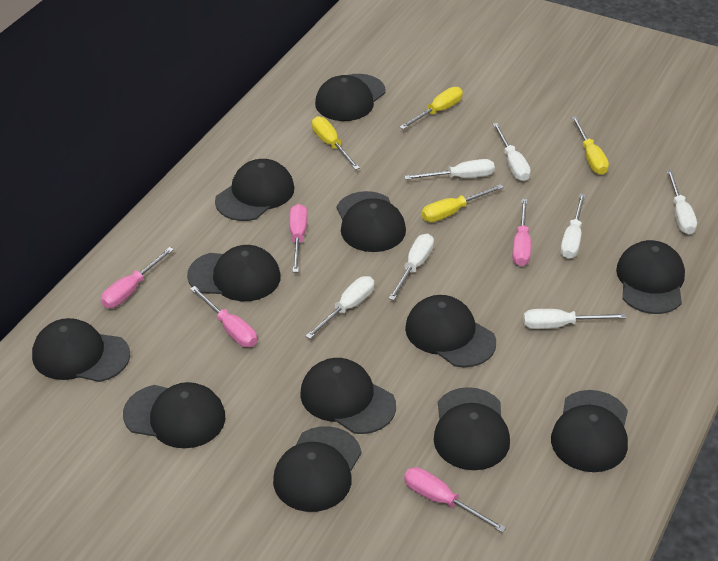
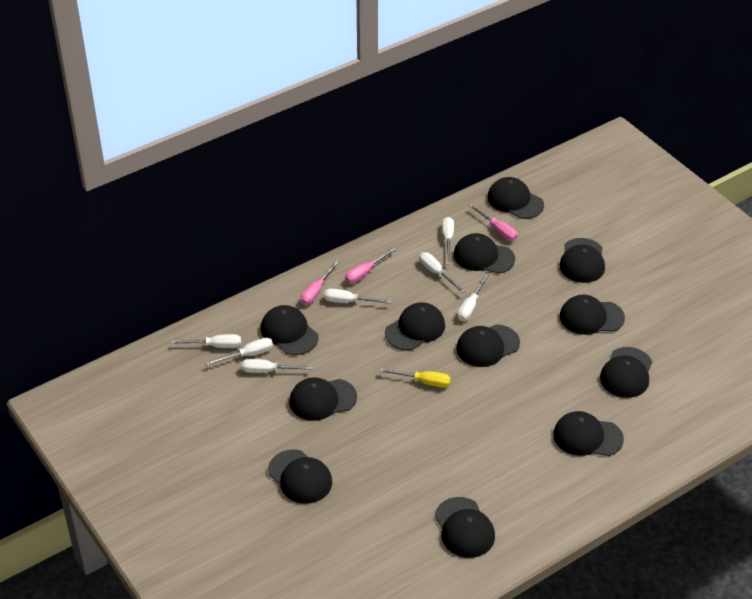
pink screwdriver: 5 -> 3
yellow screwdriver: 4 -> 1

